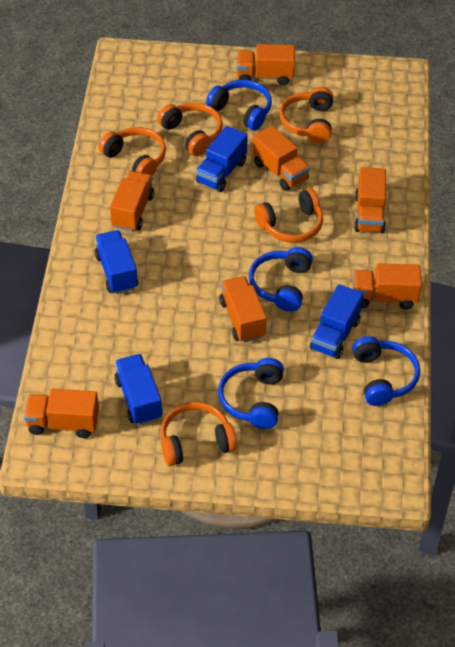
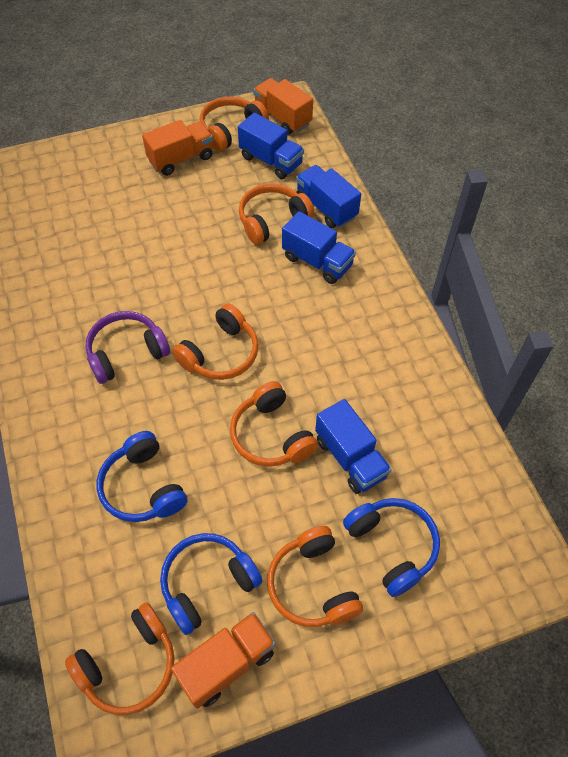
blue headphones: 4 -> 3
orange headphones: 5 -> 6
orange truck: 7 -> 3
purple headphones: 0 -> 1

